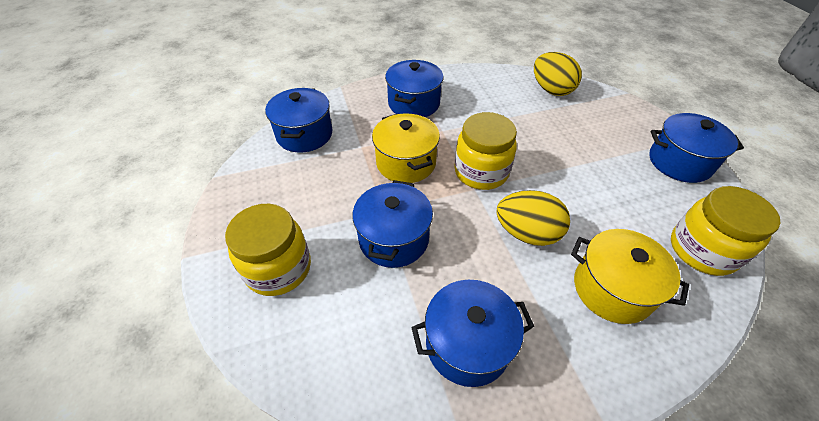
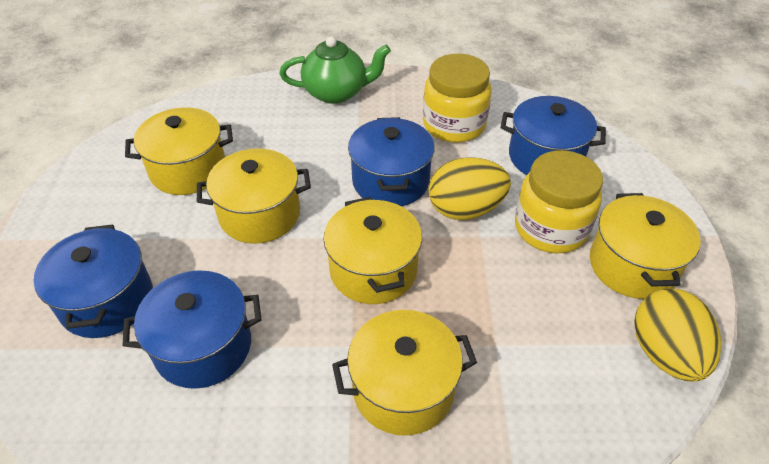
blue pot: 5 -> 4
green teapot: 0 -> 1
yellow jar: 3 -> 2
yellow pot: 2 -> 5

